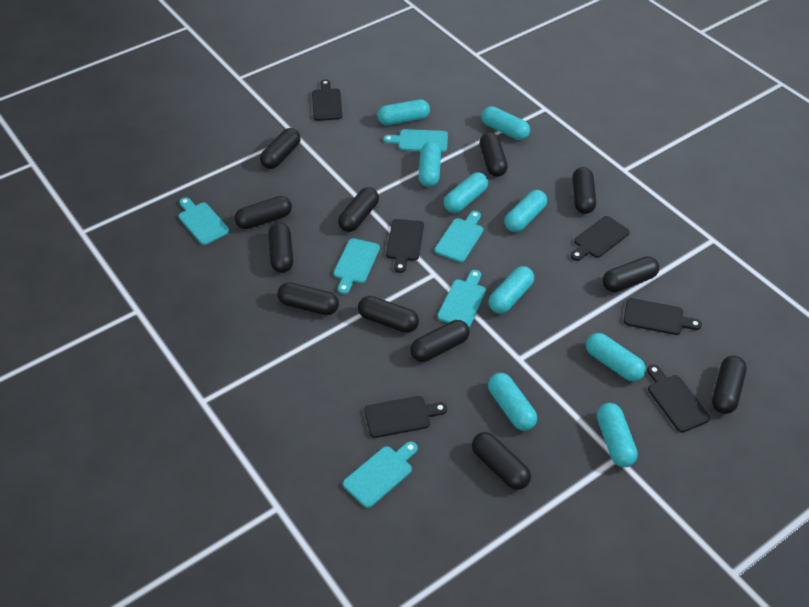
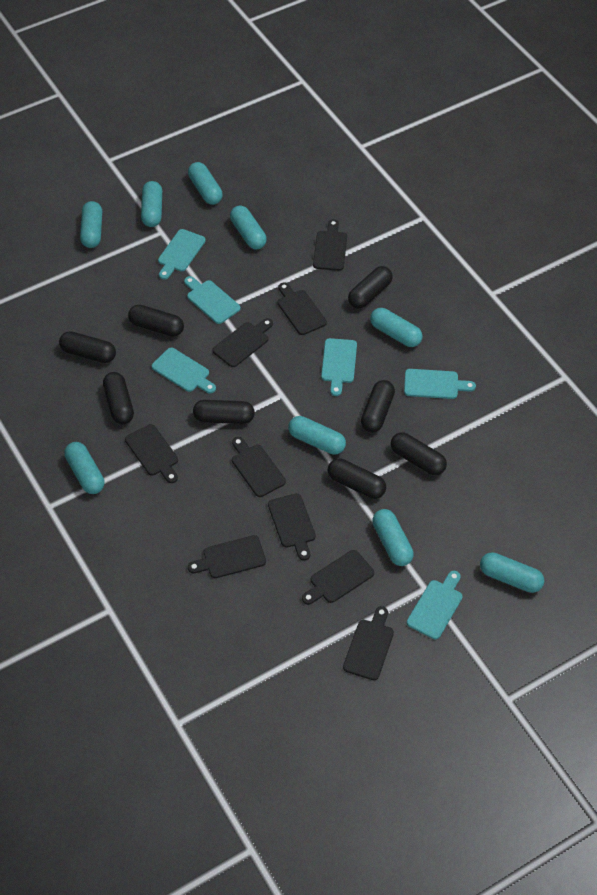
black capsule: 12 -> 8
black cutting board: 6 -> 9

